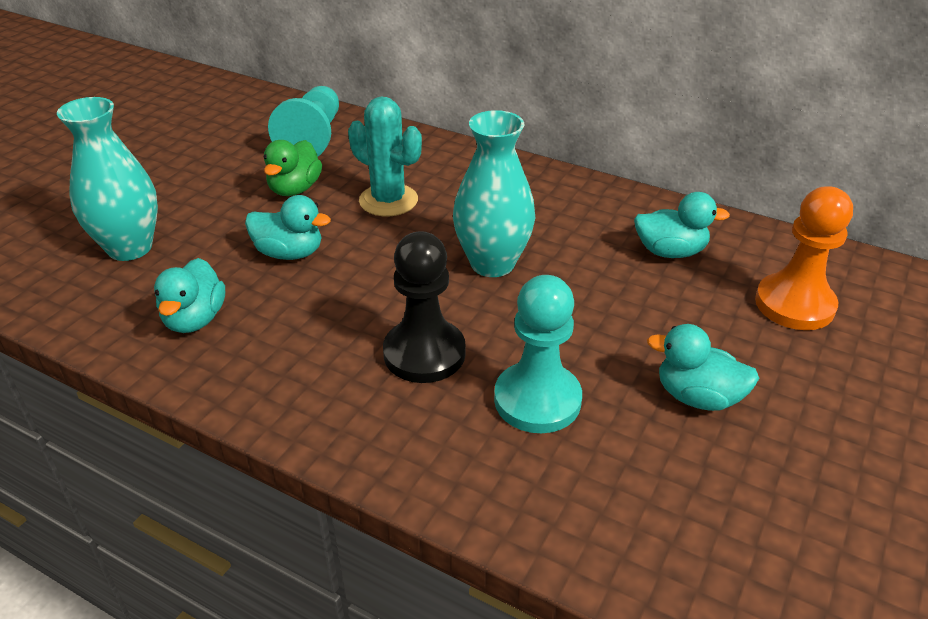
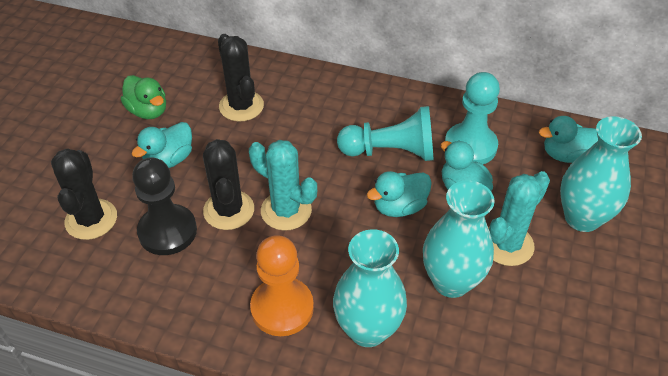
black cactus: 0 -> 3
turquoise cactus: 1 -> 2
turquoise vase: 2 -> 3

